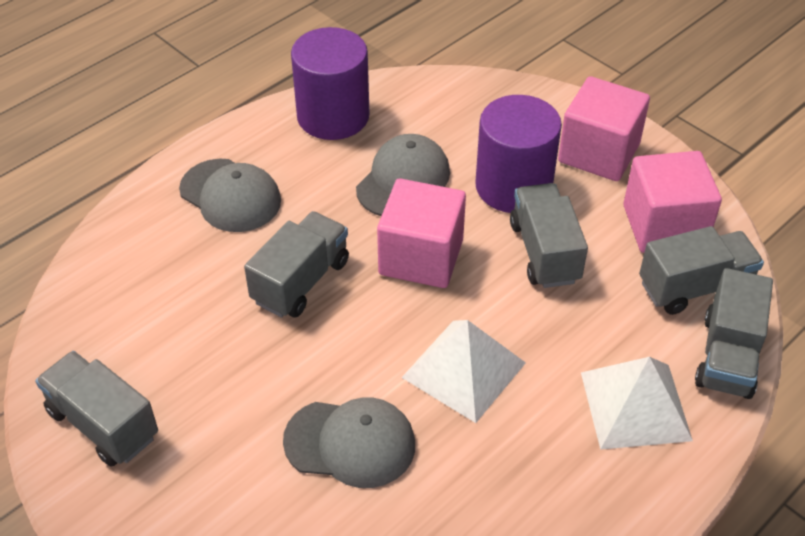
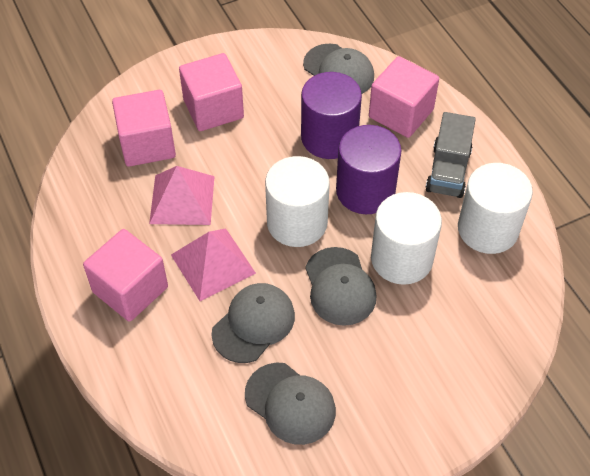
grey cap: 3 -> 4
grey truck: 5 -> 1
pink cube: 3 -> 4
pink pyramid: 0 -> 2
white cylinder: 0 -> 3
white pyramid: 2 -> 0

